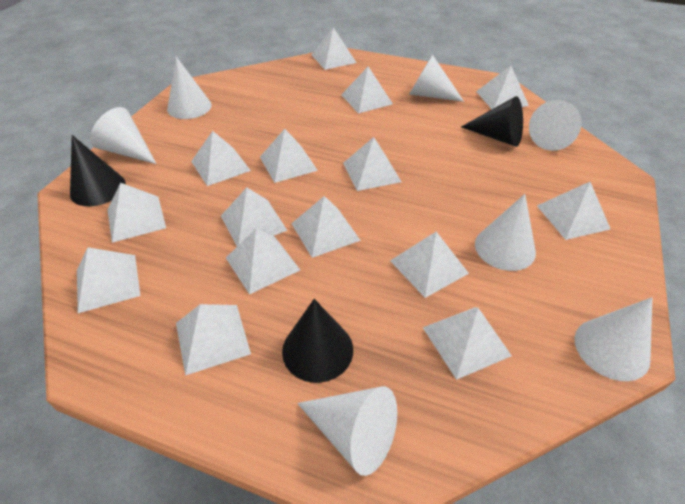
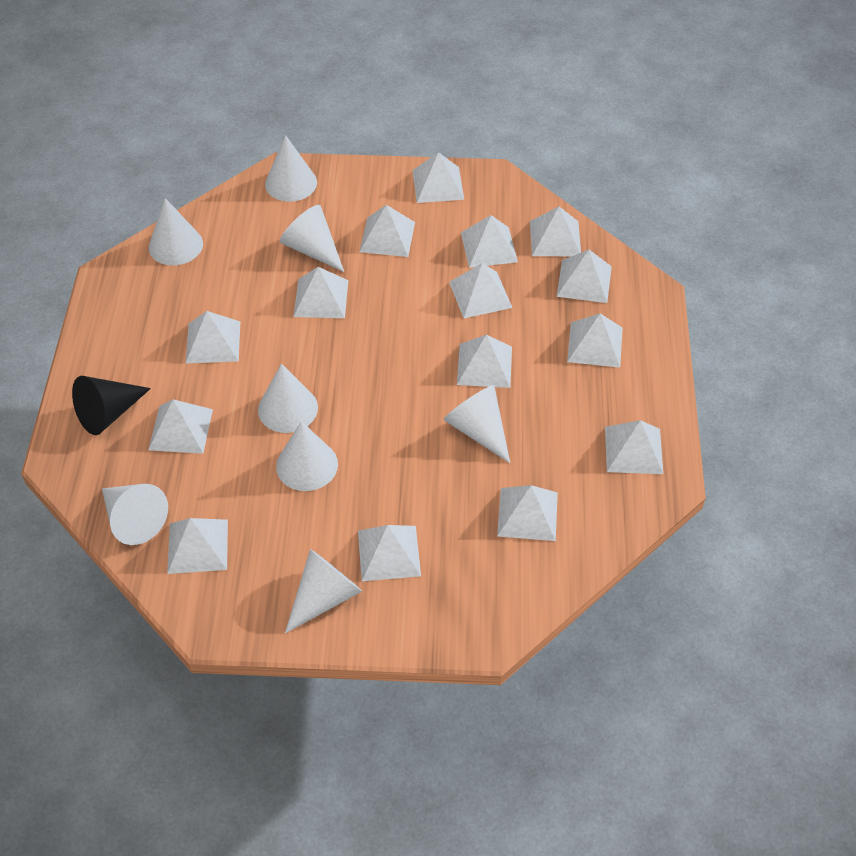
black cone: 3 -> 1
white cone: 7 -> 8

